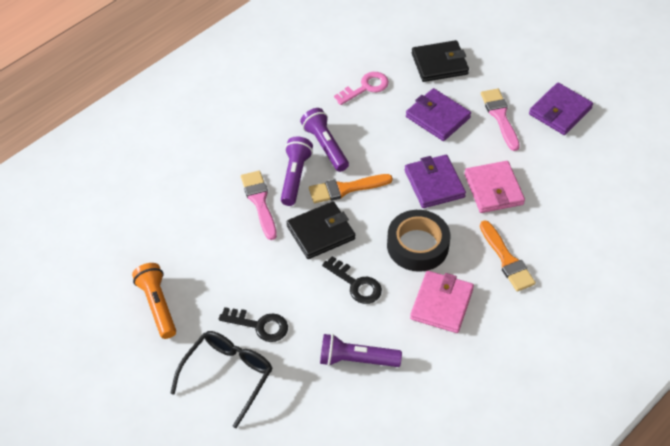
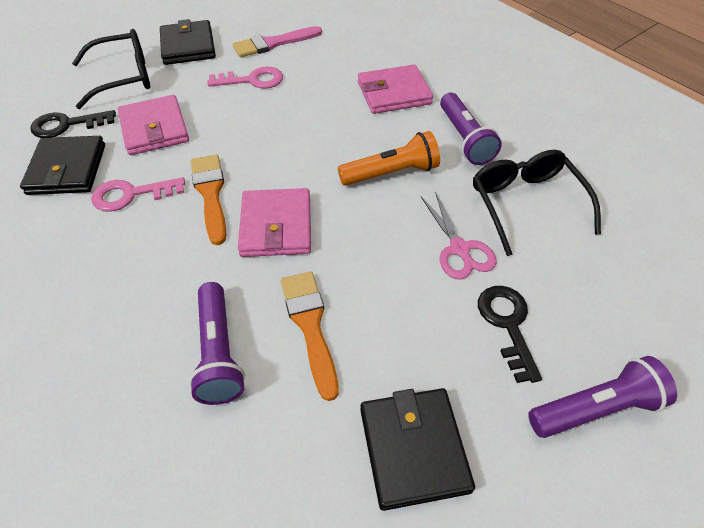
black glasses: 1 -> 2
black tape: 1 -> 0
black wallet: 2 -> 3
pink brush: 2 -> 1
pink key: 1 -> 2
pink scissors: 0 -> 1
pink wallet: 2 -> 3
purple wallet: 3 -> 0

